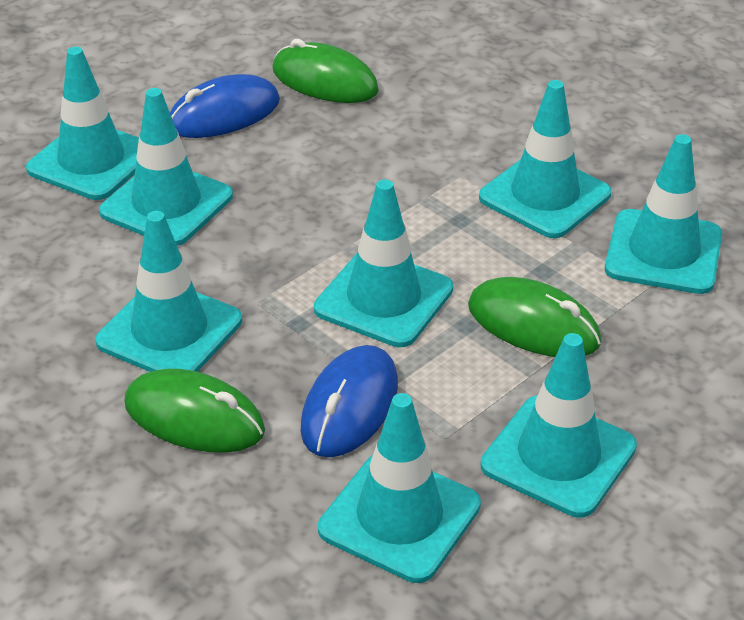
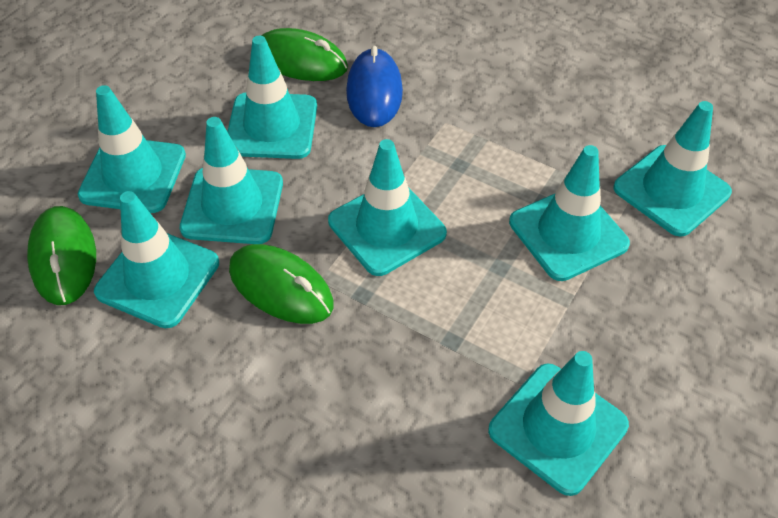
blue mouse: 2 -> 1

